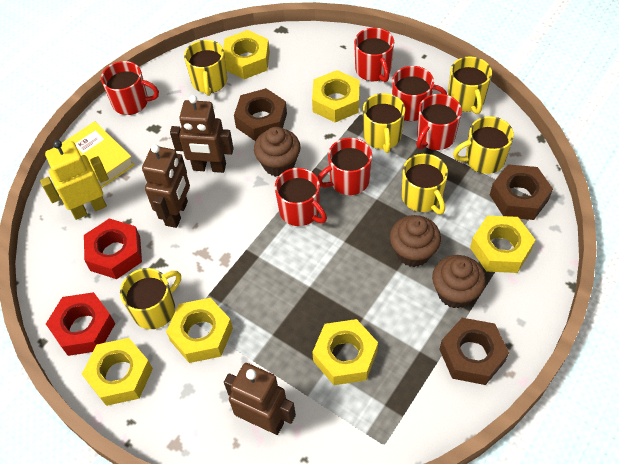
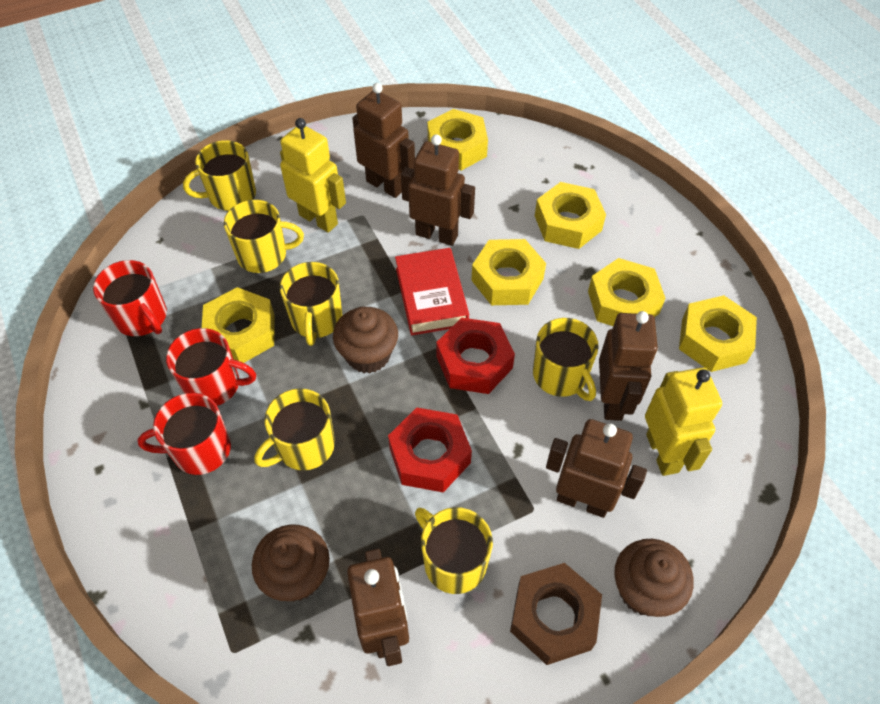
brown nut: 3 -> 1
brown robot: 3 -> 5
red book: 0 -> 1
red mug: 6 -> 3
yellow book: 1 -> 0
yellow robot: 1 -> 2

